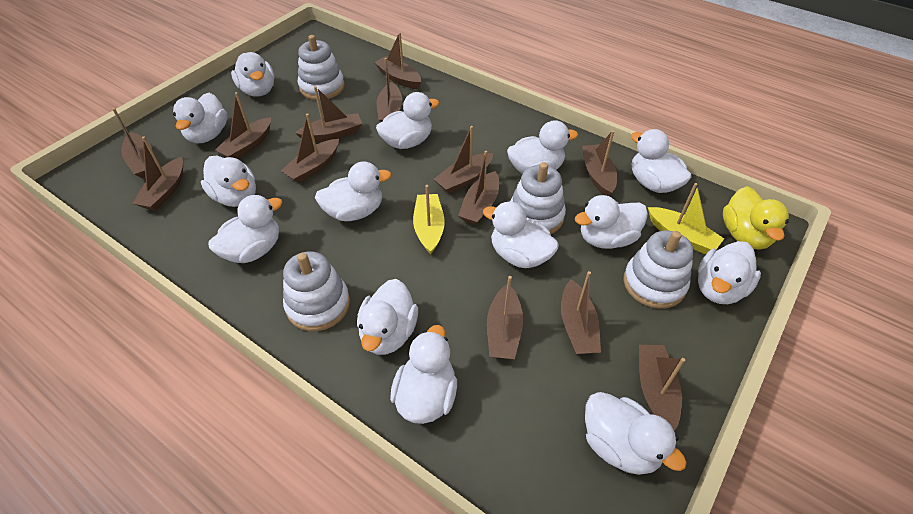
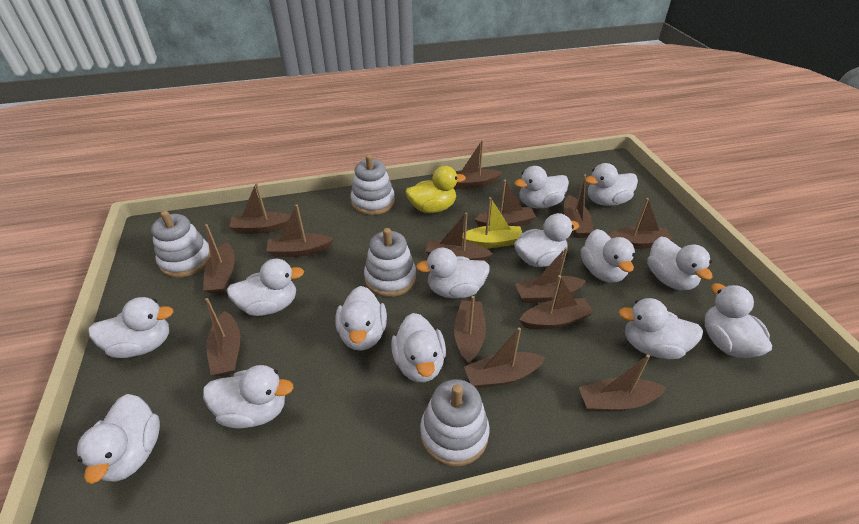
brown boat: 13 -> 14
yellow boat: 2 -> 1

